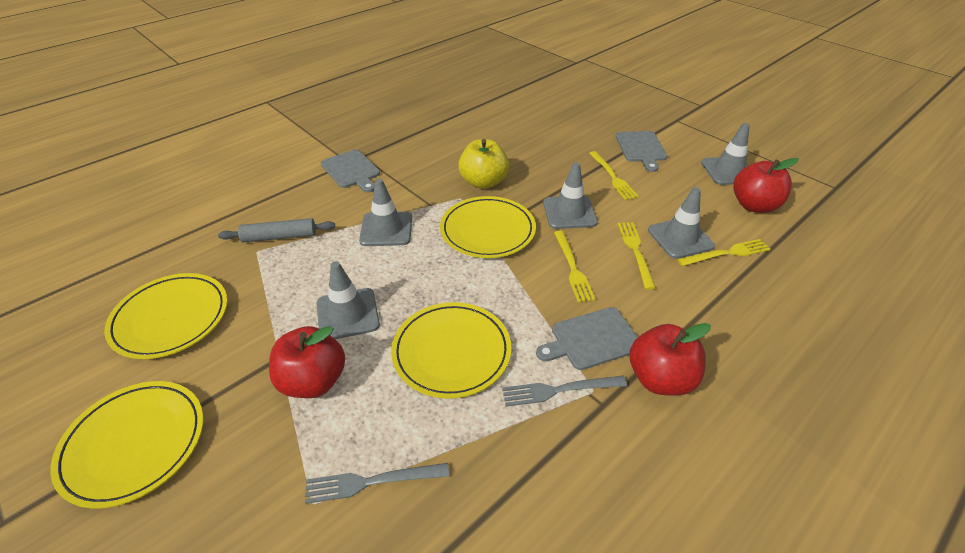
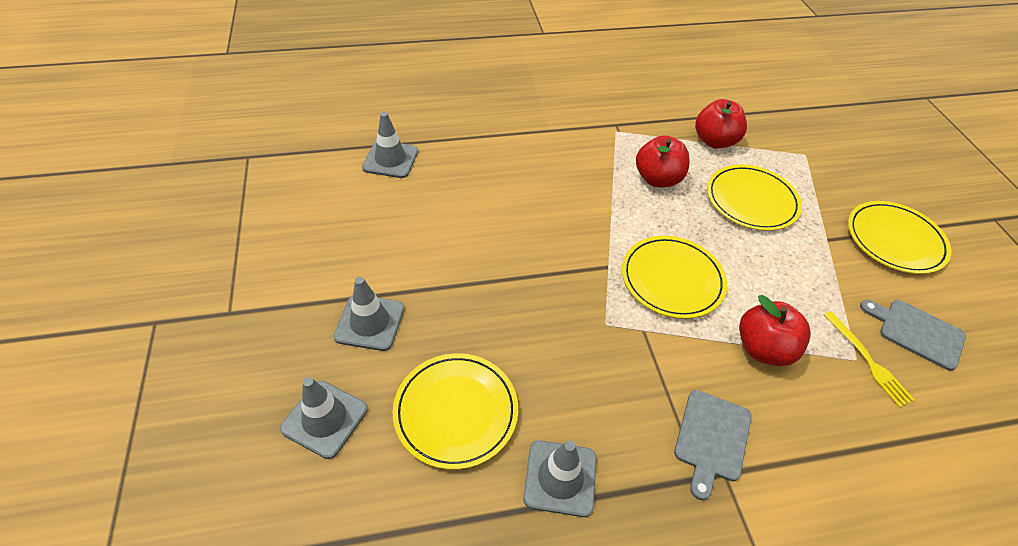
grey cutting board: 3 -> 2
grey fork: 2 -> 0
grey rolling pin: 1 -> 0
grey traffic cone: 5 -> 4
yellow apple: 1 -> 0
yellow fork: 4 -> 1

